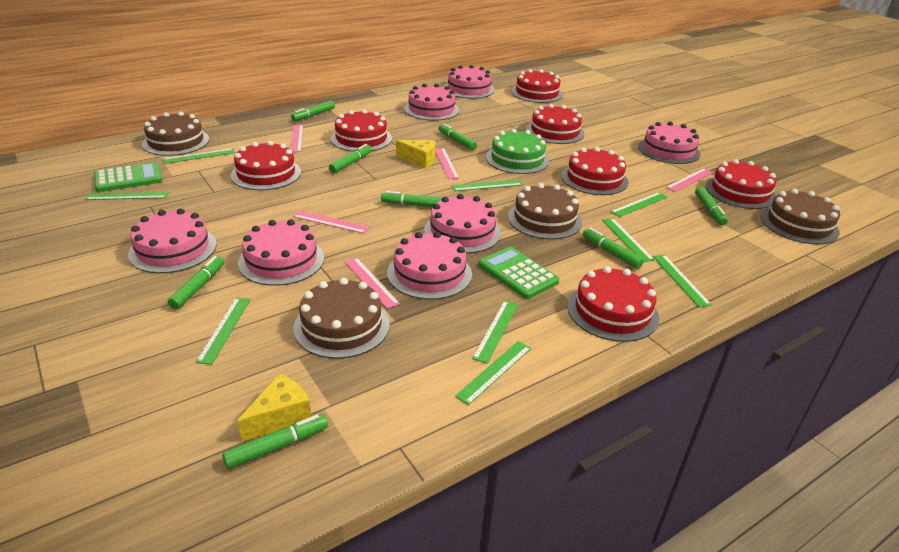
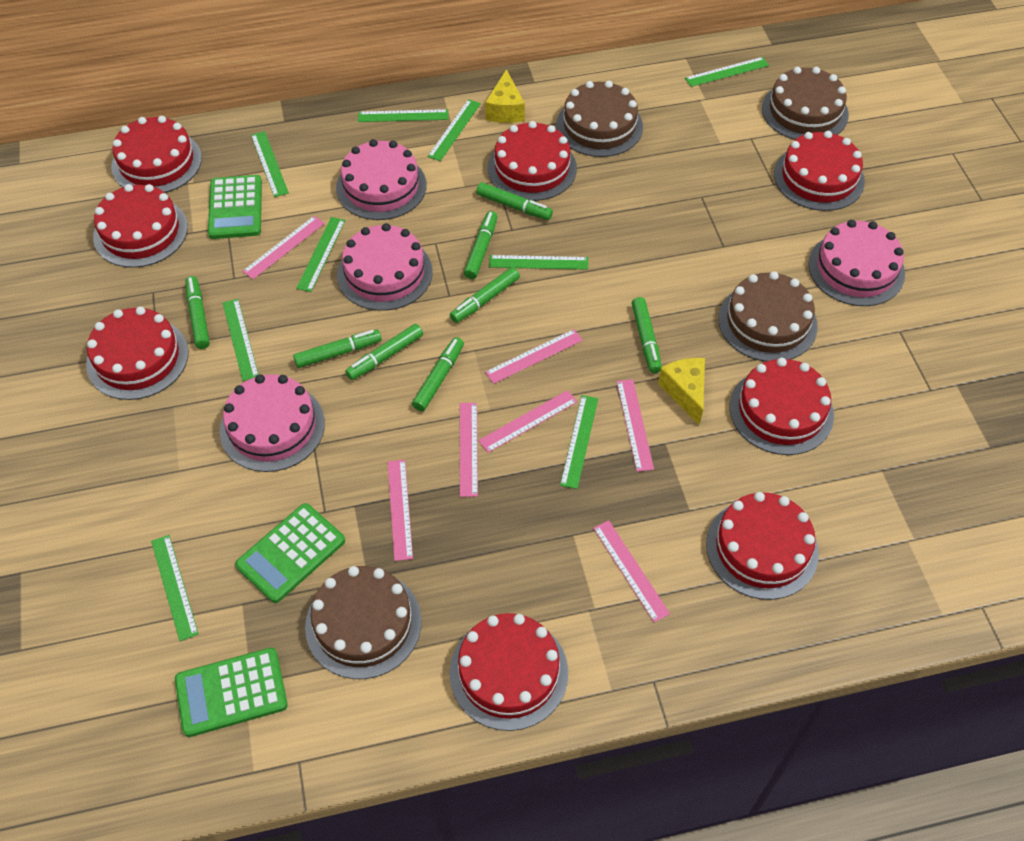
green cake: 1 -> 0
green calculator: 2 -> 3
pink cake: 7 -> 4
pink ruler: 5 -> 7
red cake: 7 -> 8

